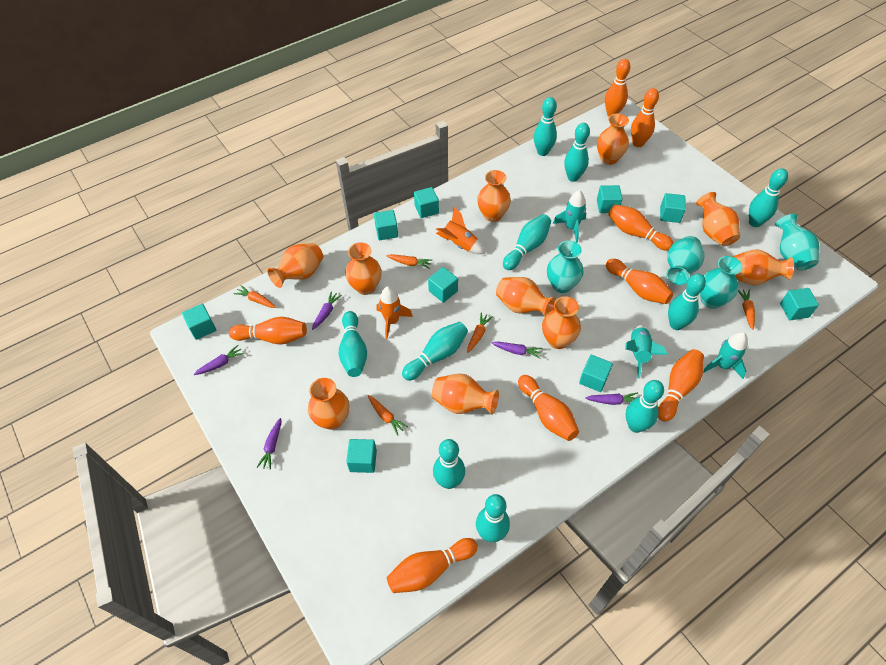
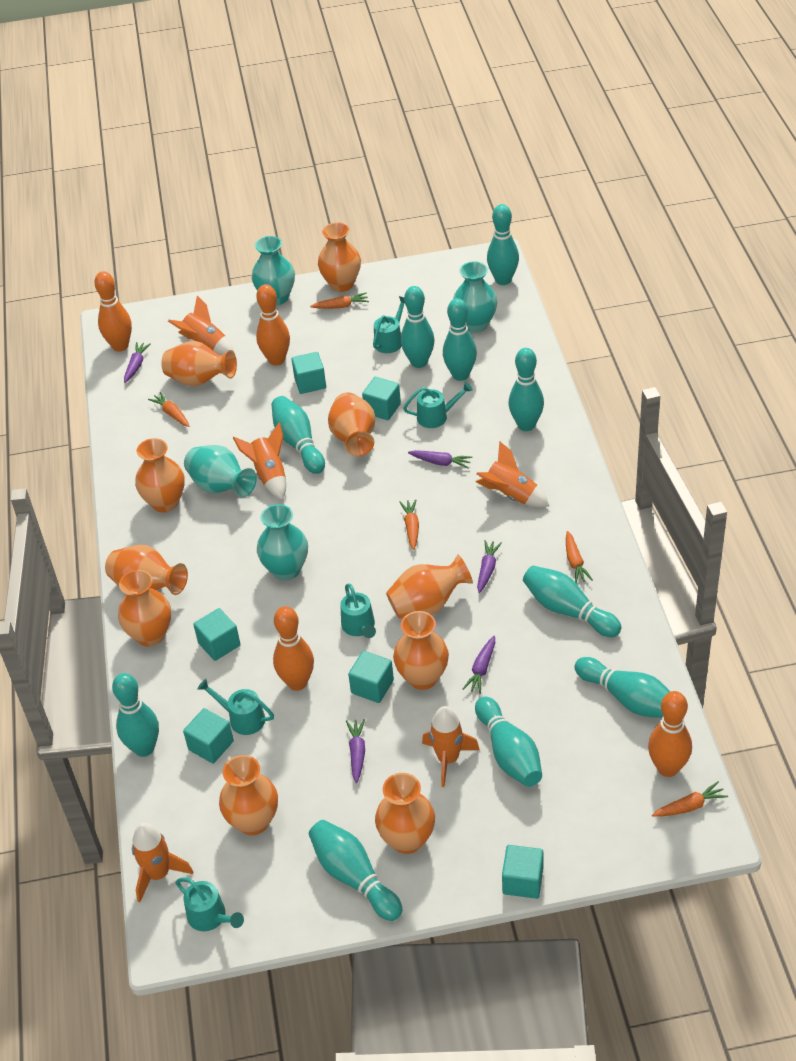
orange bowling pin: 8 -> 4
orange rocket: 2 -> 5
turquoise cube: 9 -> 6
turquoise rocket: 3 -> 0
turquoise watering can: 0 -> 5

